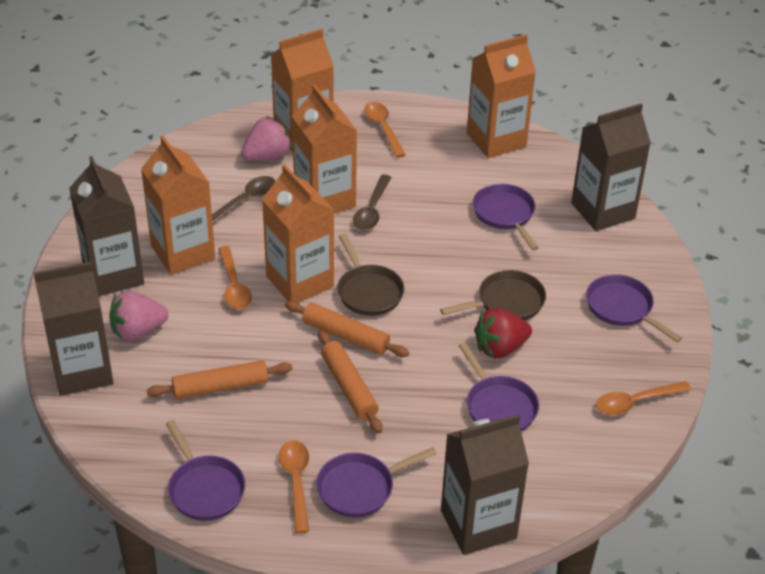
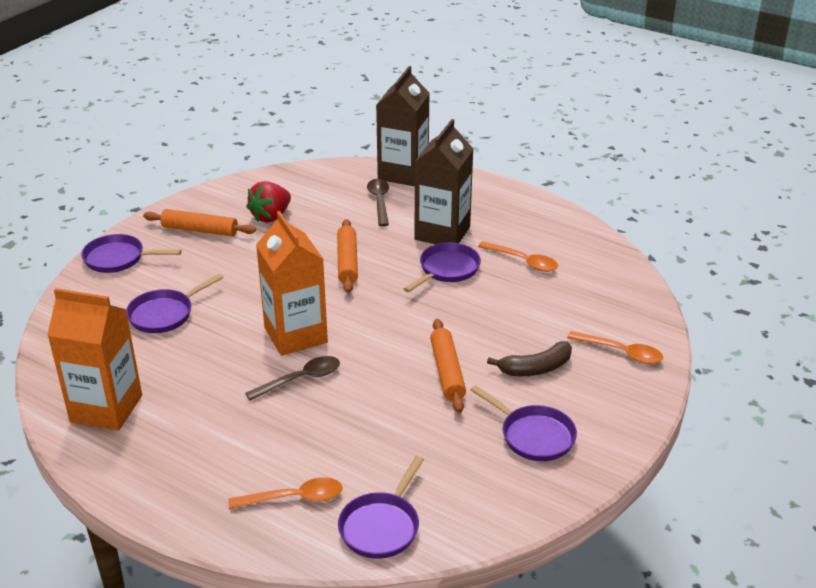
brown banana: 0 -> 1
brown carton: 4 -> 2
brown pan: 2 -> 0
orange carton: 5 -> 2
orange spoon: 4 -> 3
pink strawberry: 2 -> 0

